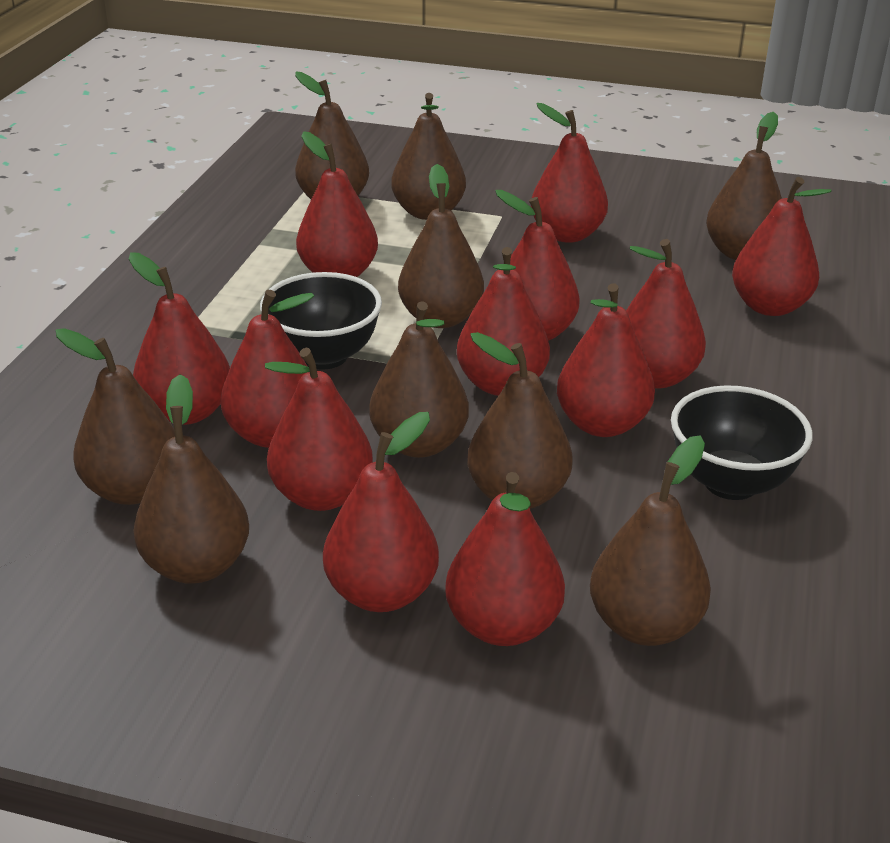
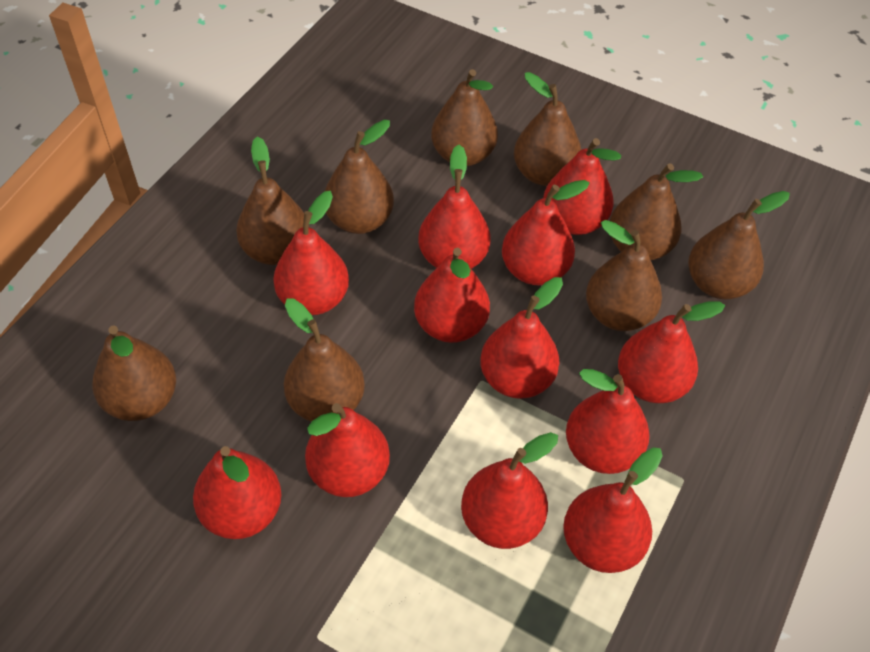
black bowl: 2 -> 0

